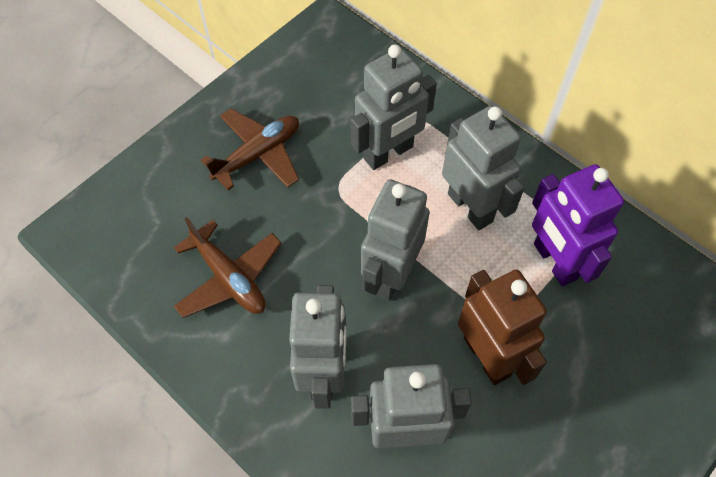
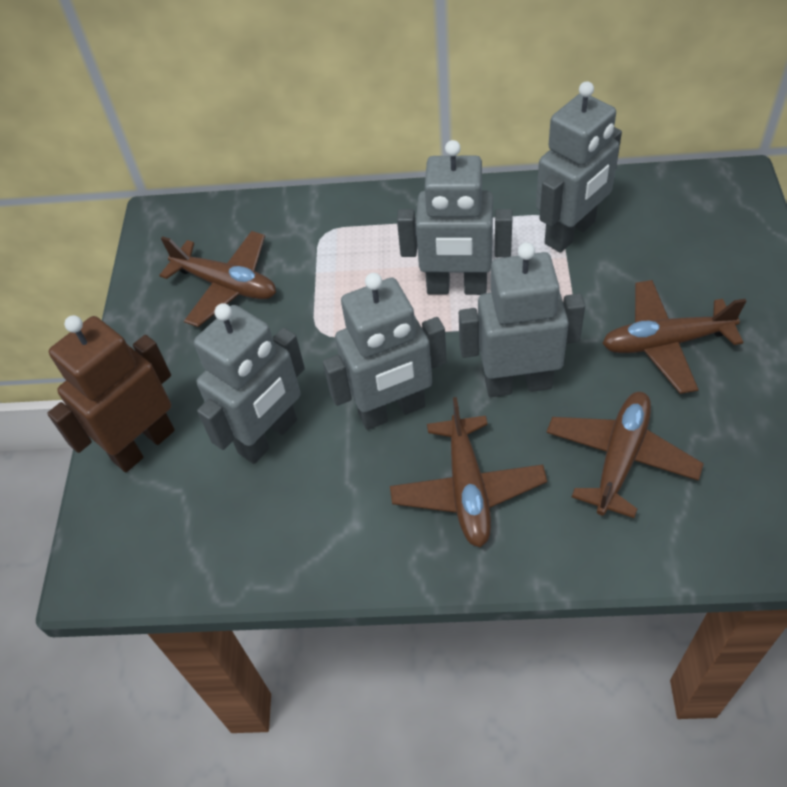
brown plane: 2 -> 4
purple robot: 1 -> 0

